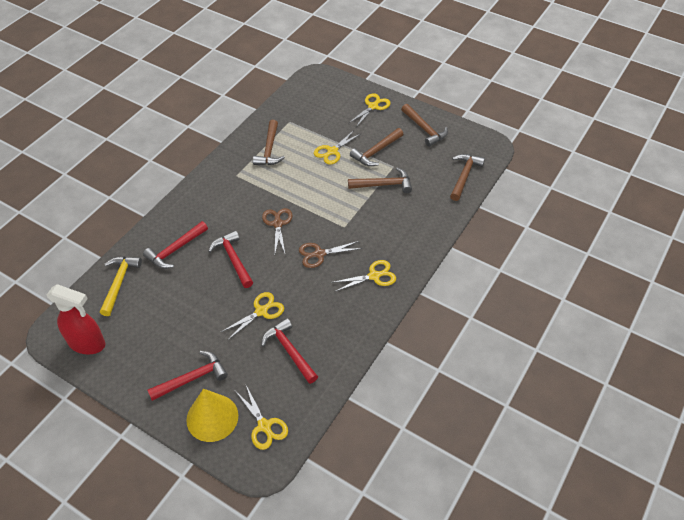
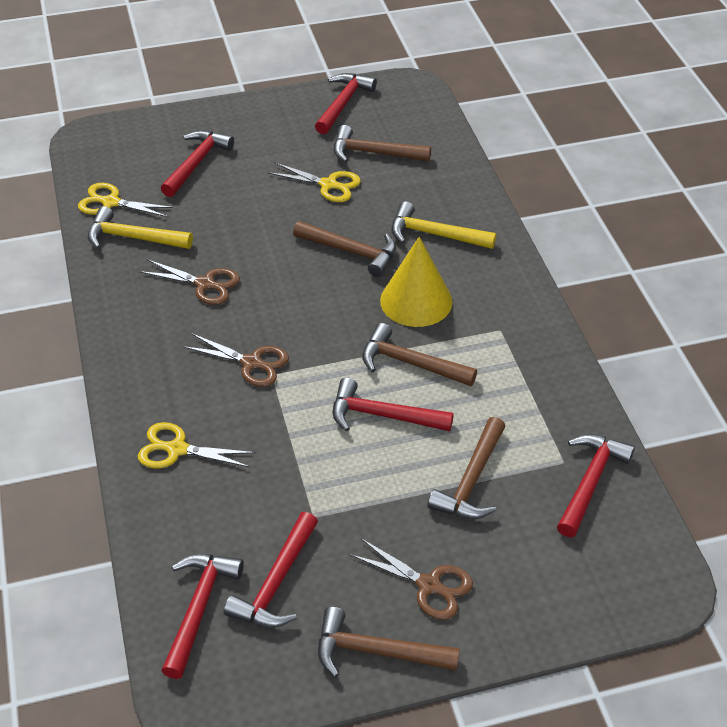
brown scissors: 2 -> 3
red hammer: 4 -> 6
red spray bottle: 1 -> 0
yellow hammer: 1 -> 2
yellow scissors: 5 -> 3

